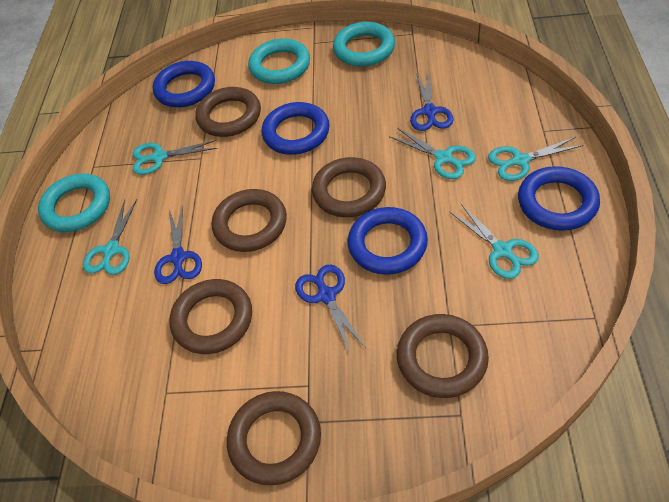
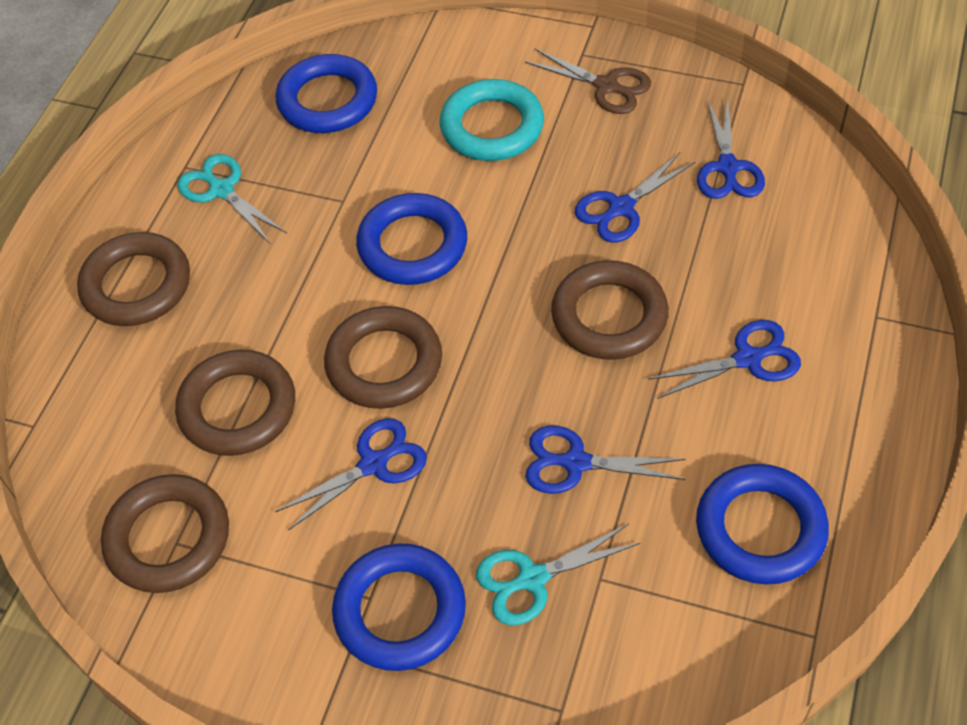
blue scissors: 3 -> 5
brown ring: 6 -> 5
brown scissors: 0 -> 1
turquoise ring: 3 -> 1
turquoise scissors: 5 -> 2

